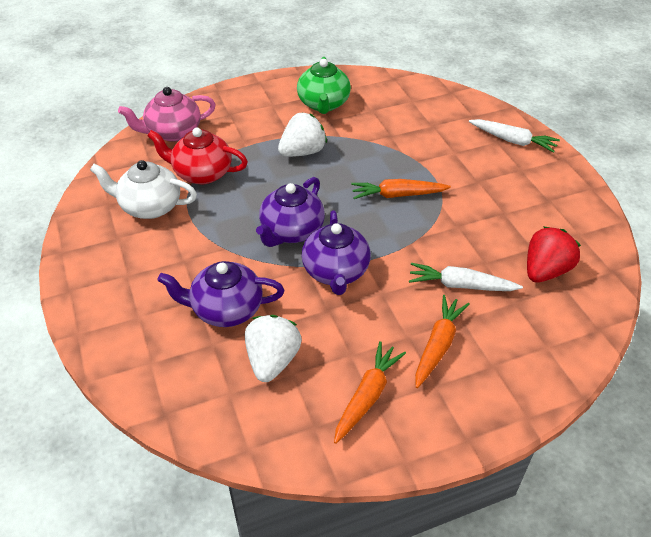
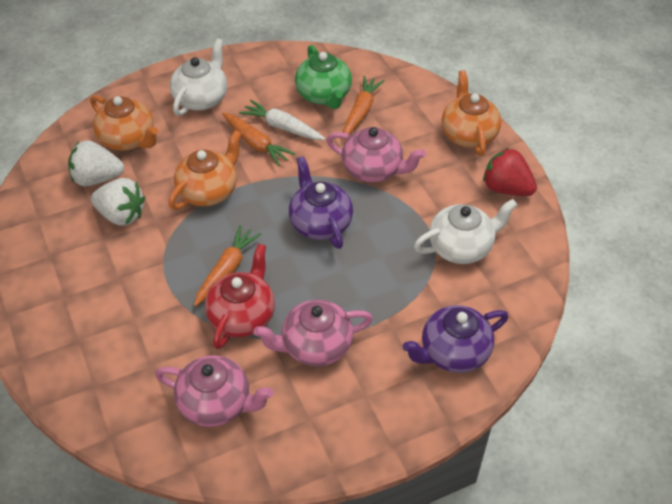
orange teapot: 0 -> 3
pink teapot: 1 -> 3
purple teapot: 3 -> 2
white carrot: 2 -> 1
white teapot: 1 -> 2

